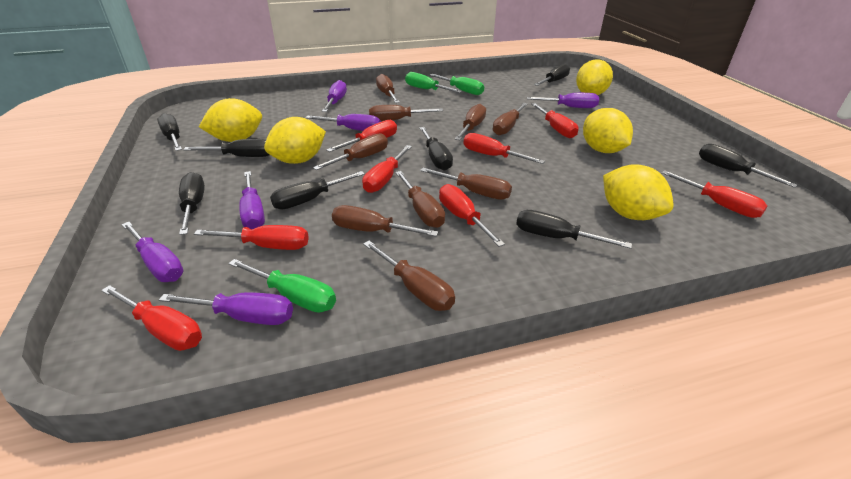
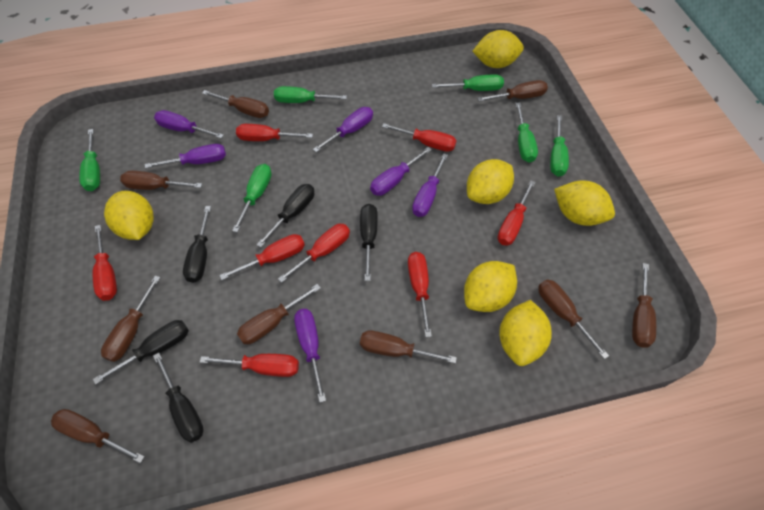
black screwdriver: 8 -> 5
green screwdriver: 3 -> 6
yellow lemon: 5 -> 6

